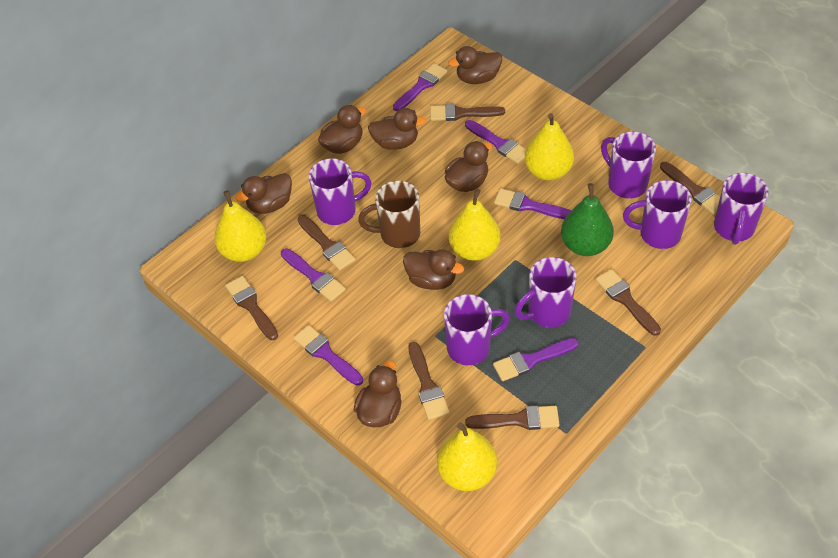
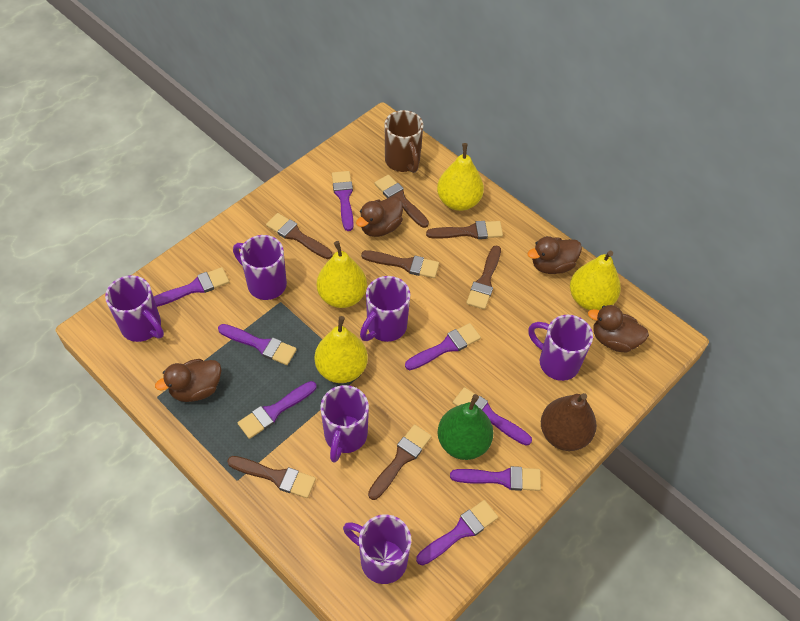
brown duck: 7 -> 4
brown pear: 0 -> 1
purple brush: 6 -> 8

